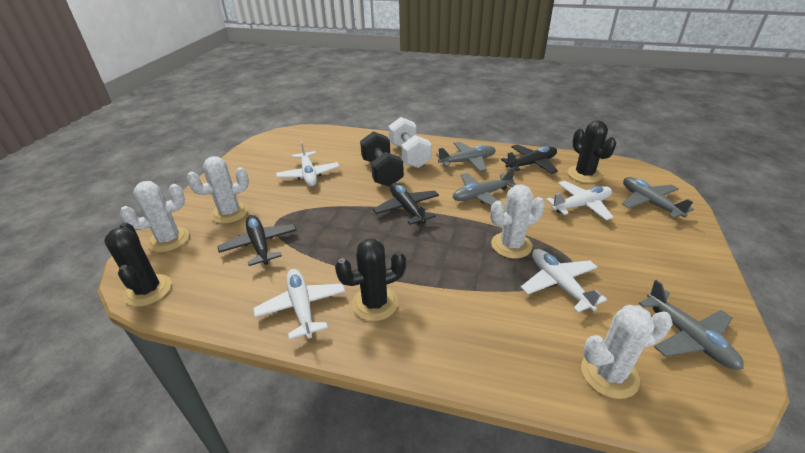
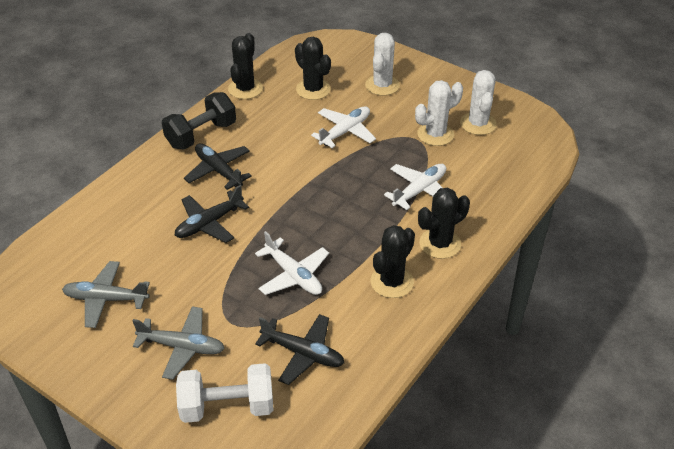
black cactus: 3 -> 4
grey plane: 4 -> 2
white cactus: 4 -> 3
white plane: 4 -> 3

